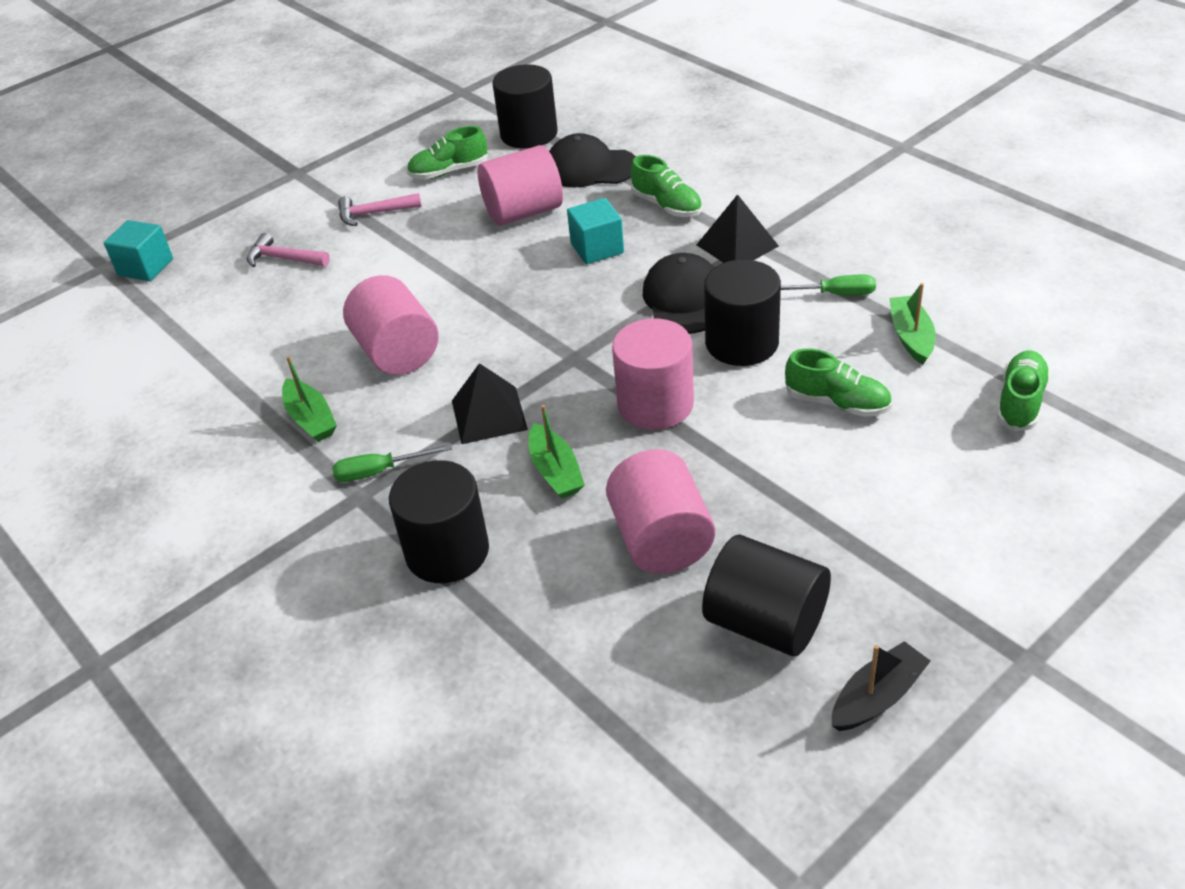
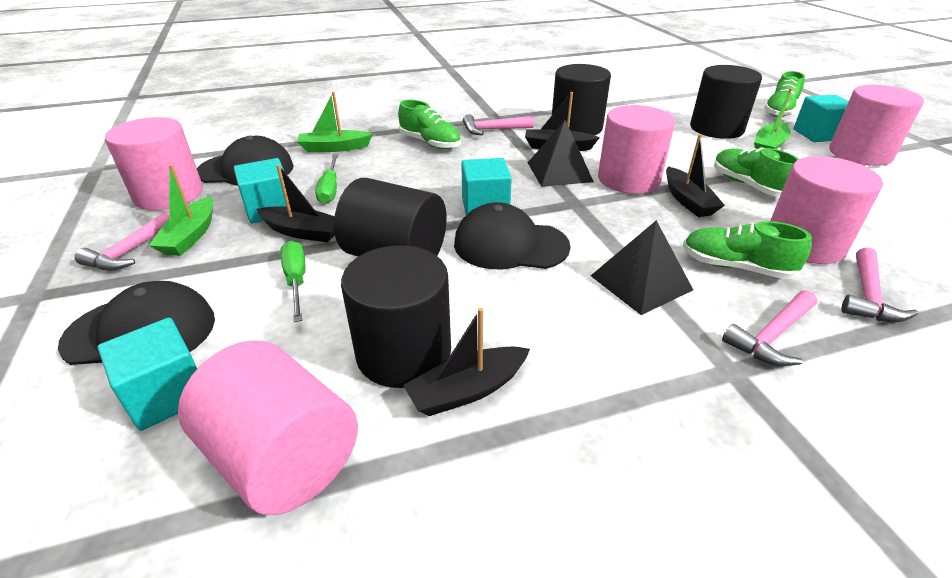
black boat: 1 -> 4
black cap: 2 -> 3
pink cylinder: 4 -> 5
pink hammer: 2 -> 4
turquoise cube: 2 -> 4

